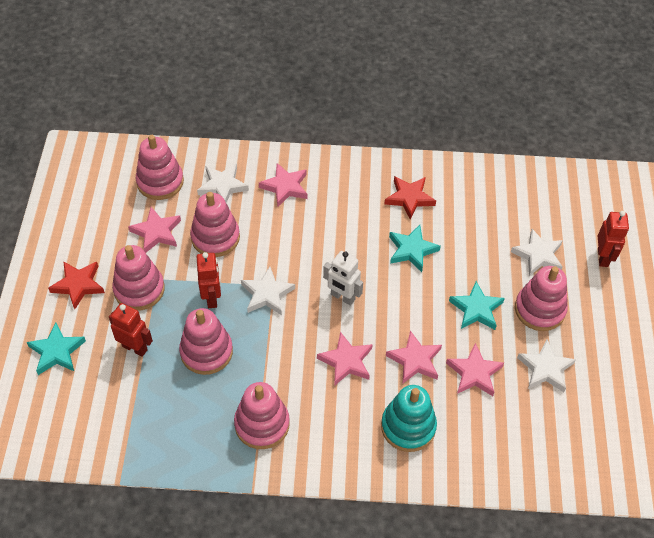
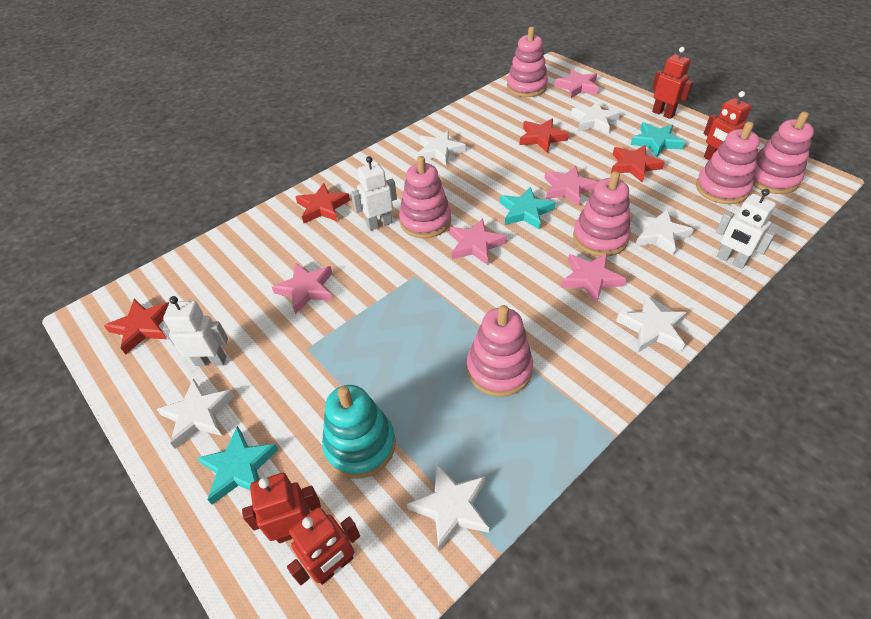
red robot: 3 -> 4
red star: 2 -> 4
white robot: 1 -> 3
white star: 4 -> 6

